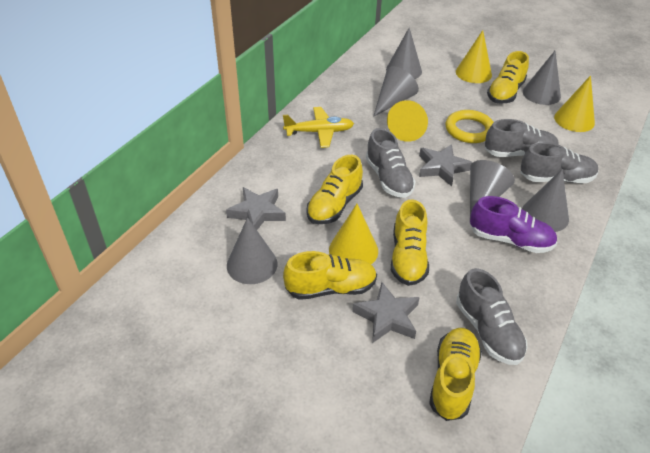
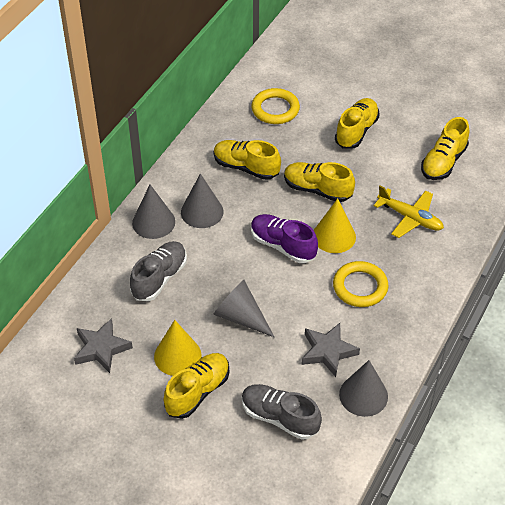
grey cone: 6 -> 4
grey shoe: 4 -> 2
grey star: 3 -> 2
yellow cone: 4 -> 2
yellow ring: 1 -> 2

